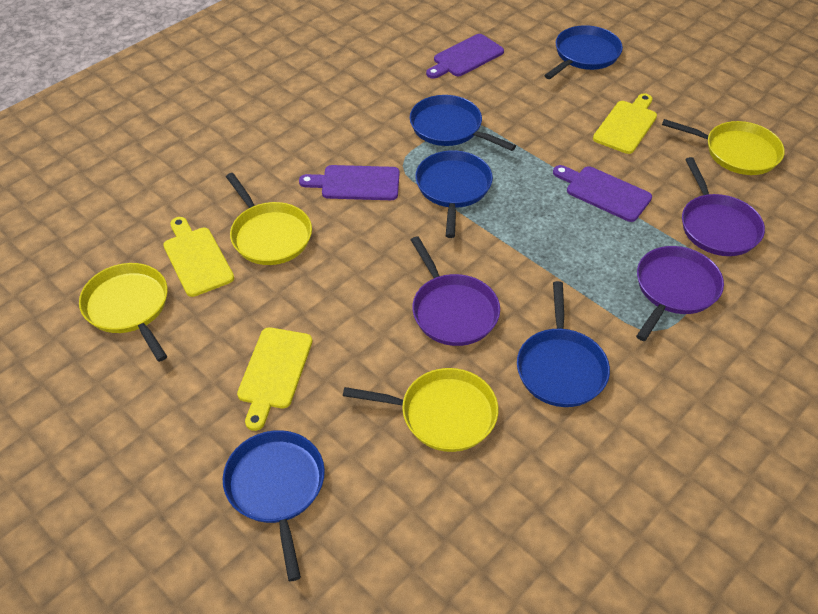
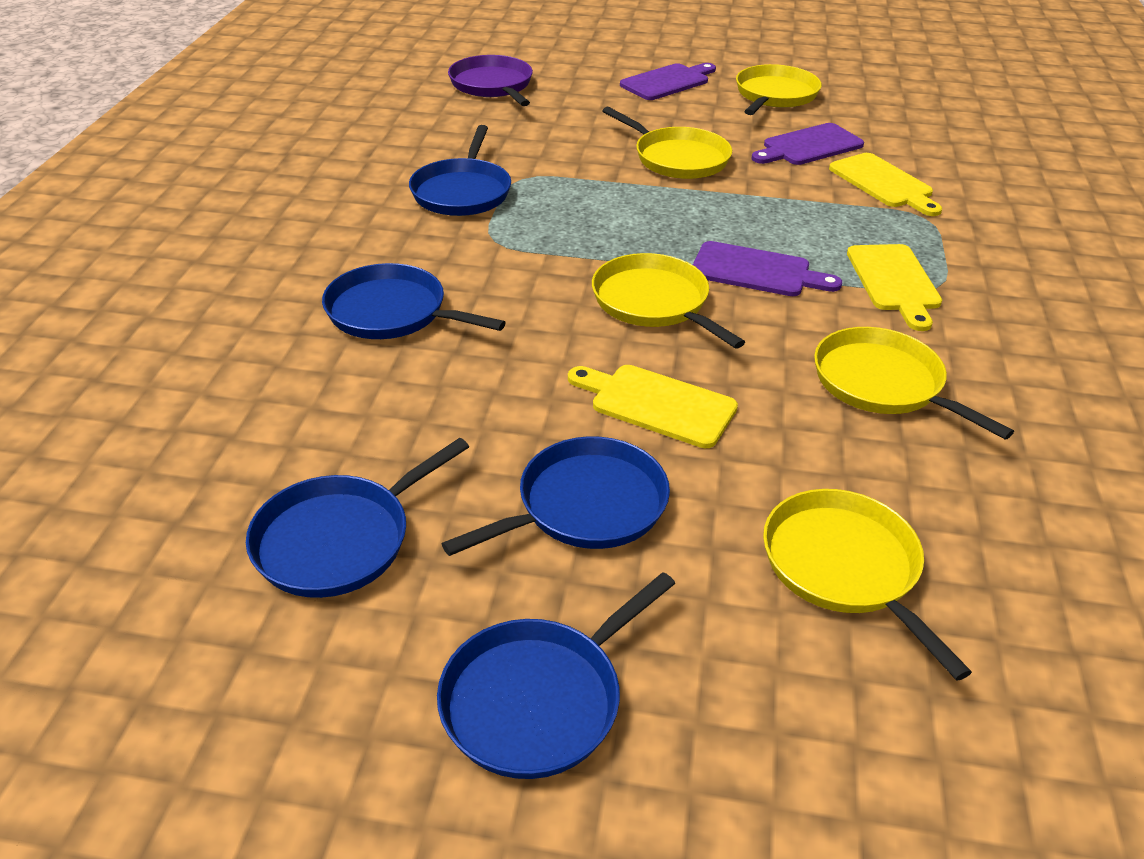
purple pan: 3 -> 1
yellow pan: 4 -> 5

